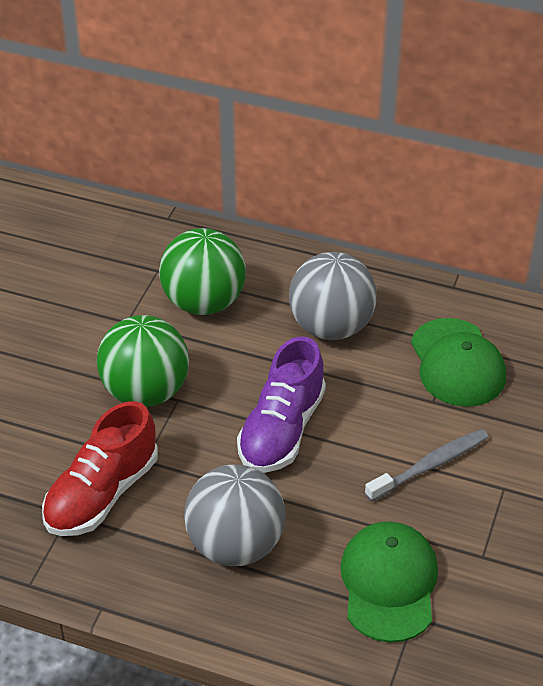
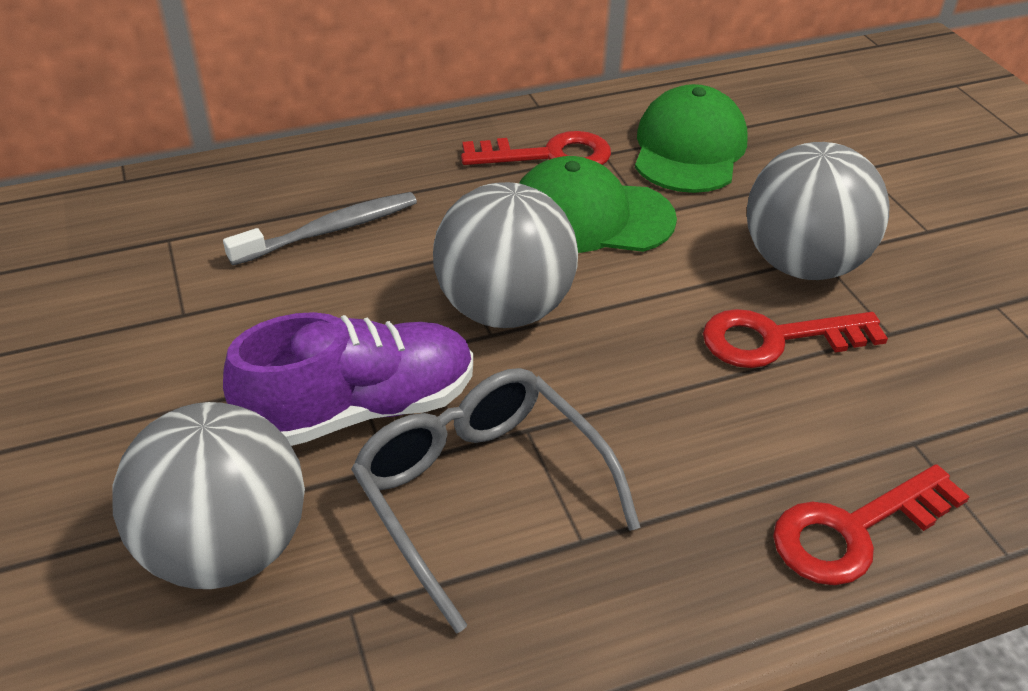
green ball: 2 -> 0
grey ball: 2 -> 3
grey glasses: 0 -> 1
red key: 0 -> 3
red shoe: 1 -> 0

